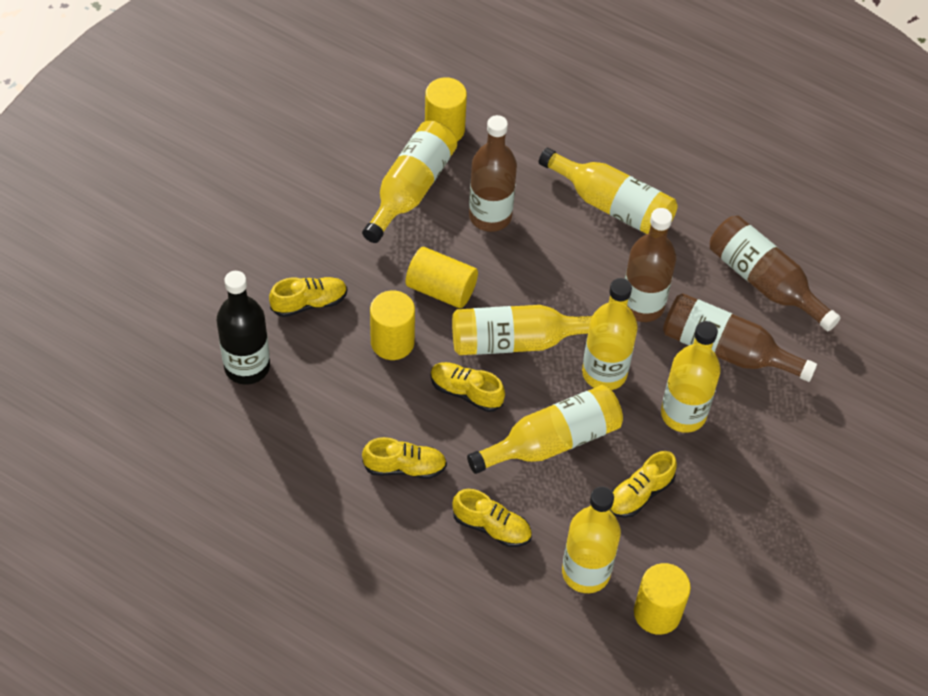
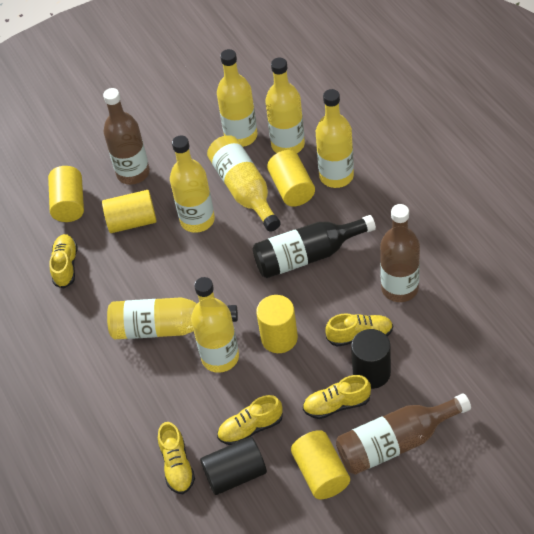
black cylinder: 0 -> 2
brown bottle: 4 -> 3
yellow cylinder: 4 -> 5

